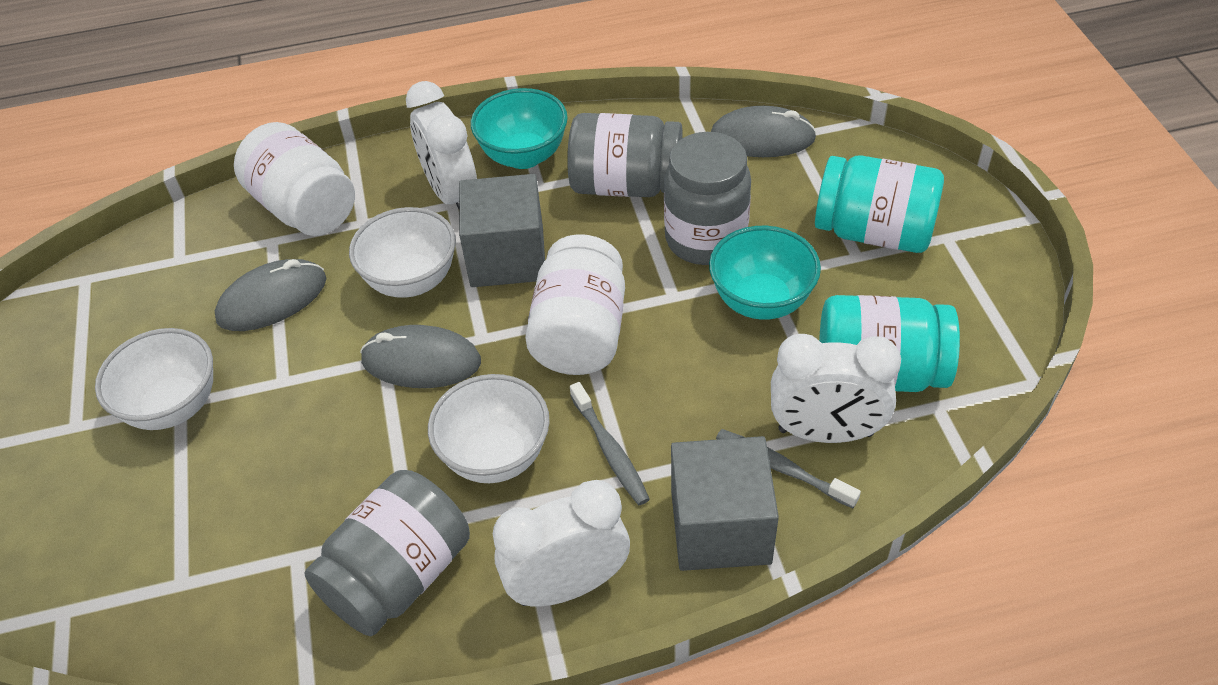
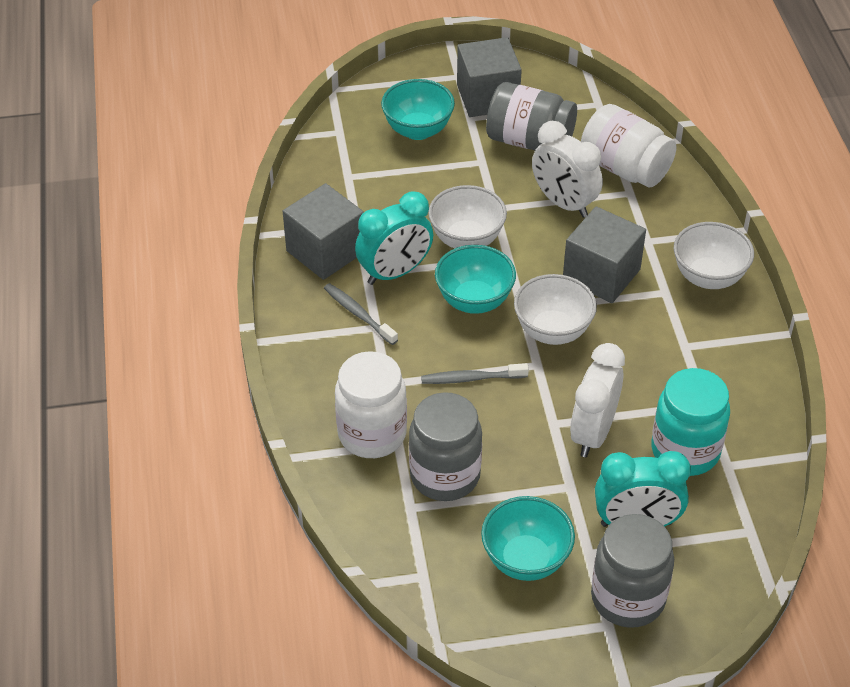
grey cube: 2 -> 3
grey mouse: 3 -> 0
turquoise bowl: 2 -> 3
turquoise clock: 0 -> 2
turquoise jar: 2 -> 1
white clock: 3 -> 2

